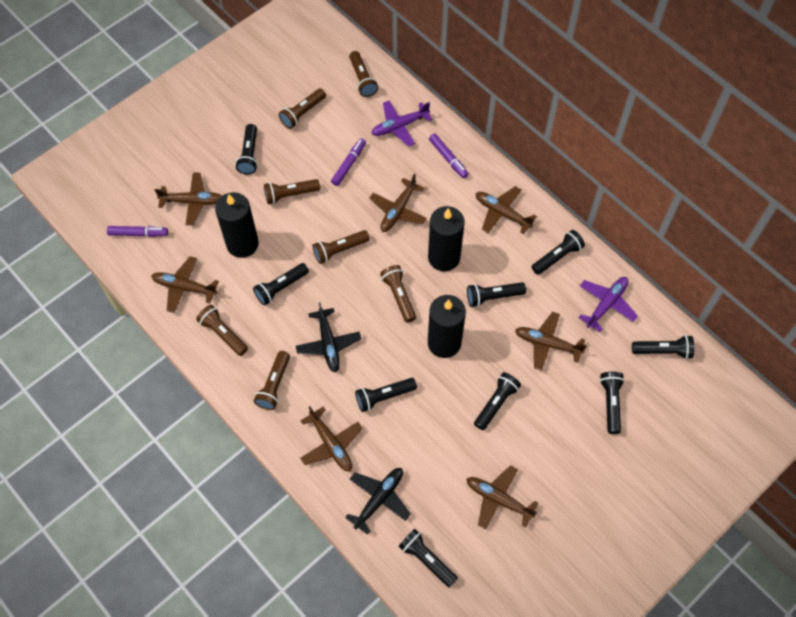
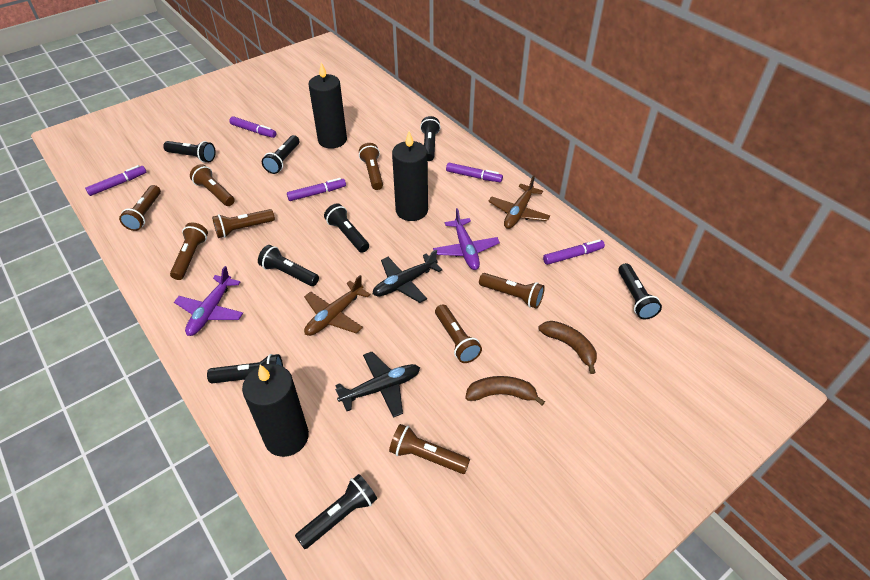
black flashlight: 9 -> 8
brown banana: 0 -> 2
brown flashlight: 7 -> 8
brown plane: 7 -> 2
purple marker: 3 -> 5

